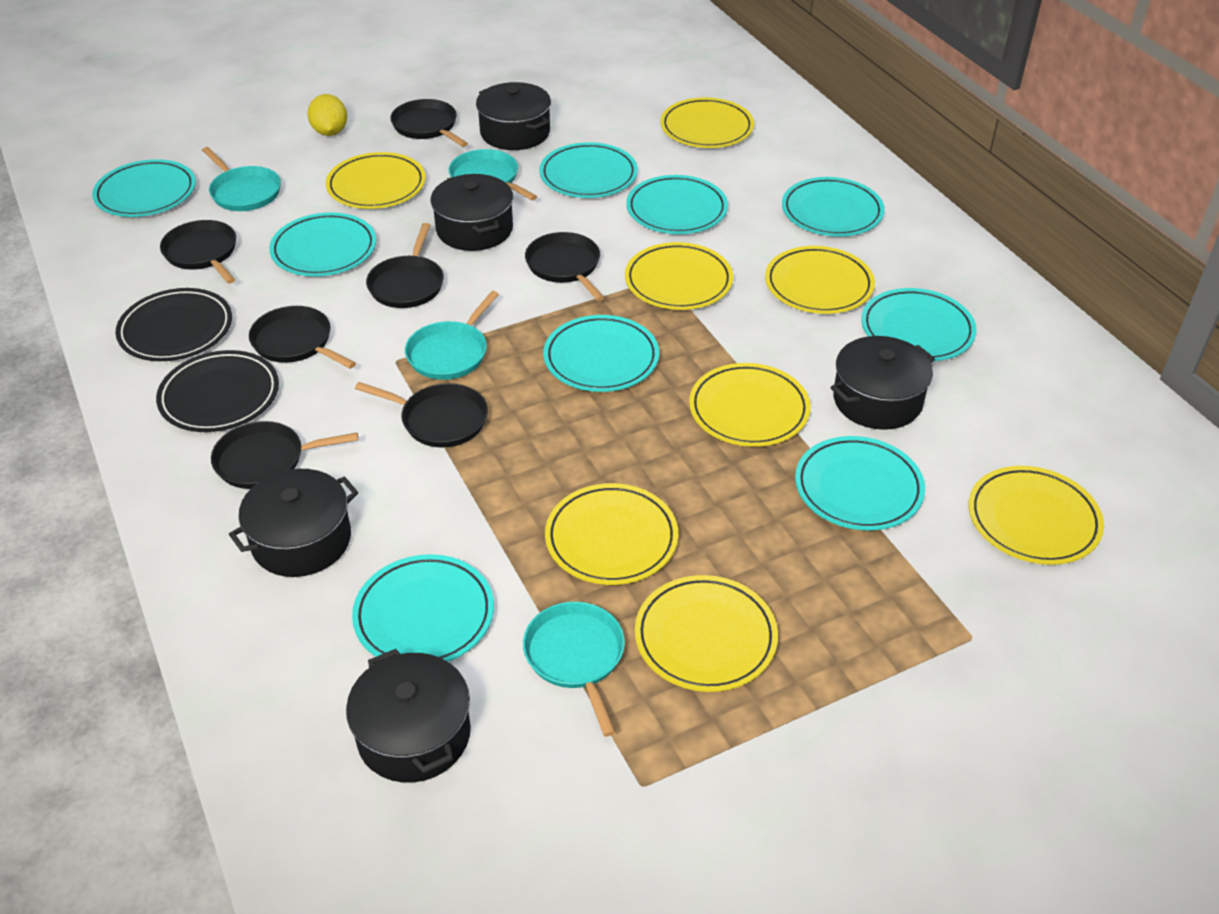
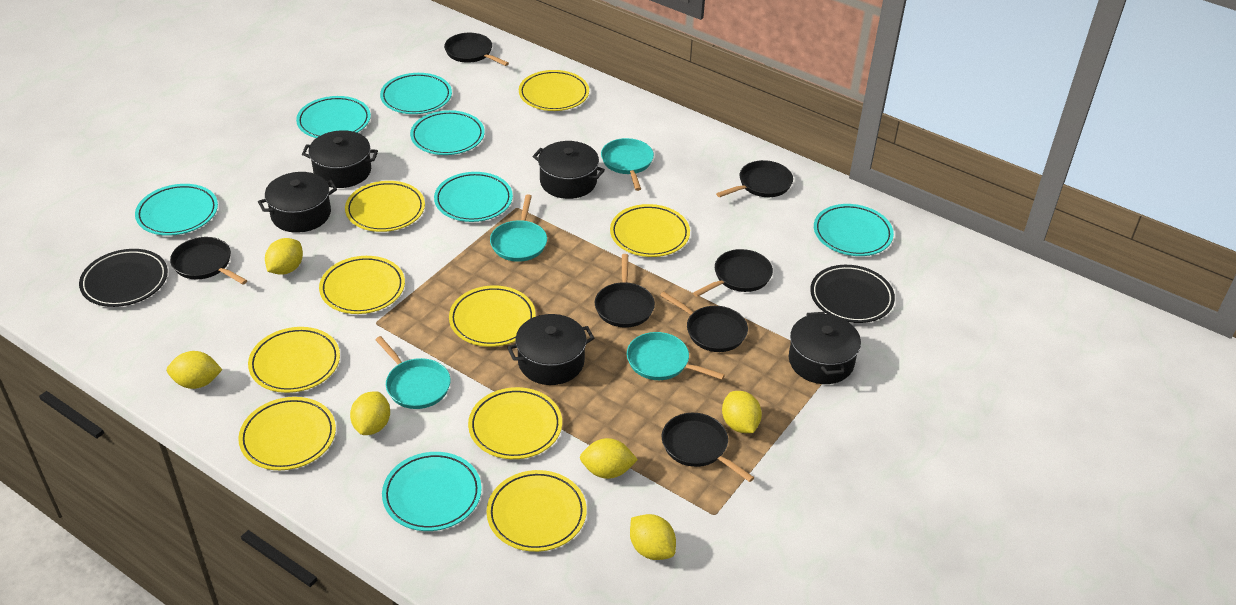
turquoise plate: 9 -> 7
yellow lemon: 1 -> 6
yellow plate: 8 -> 9

